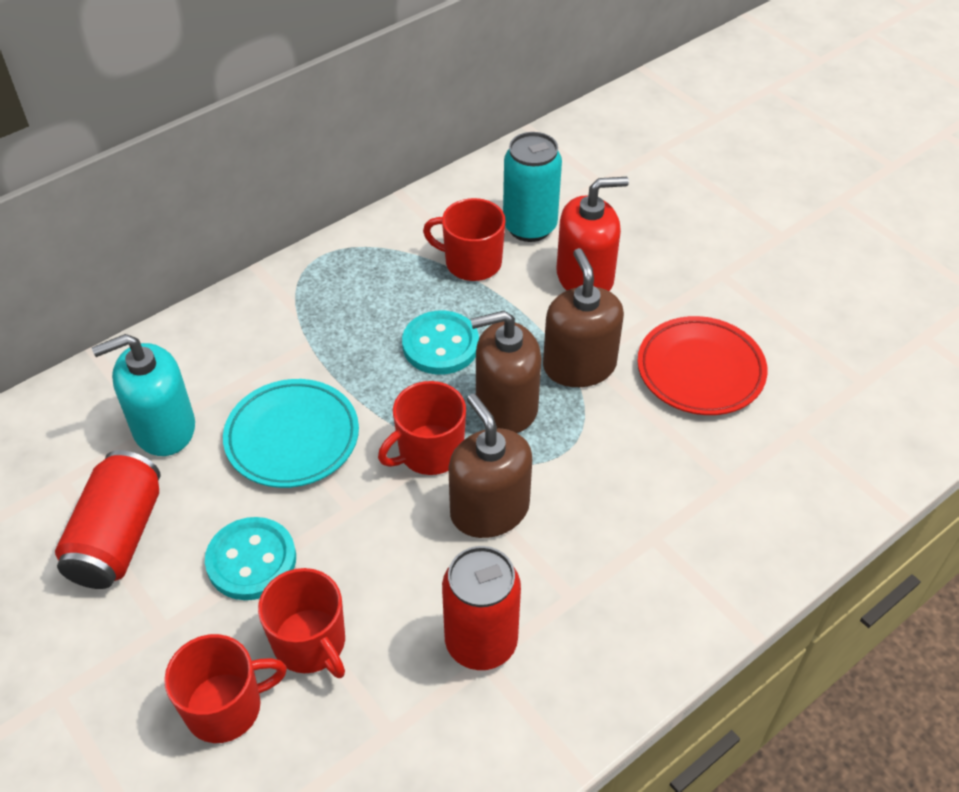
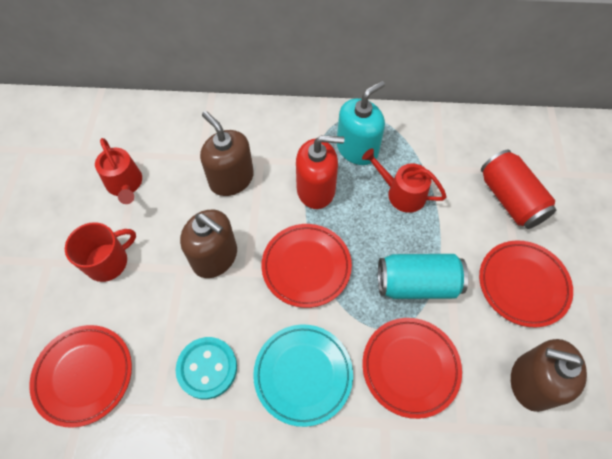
red can: 2 -> 1
red mug: 4 -> 1
red plate: 1 -> 4
red watering can: 0 -> 2
turquoise button: 2 -> 1

